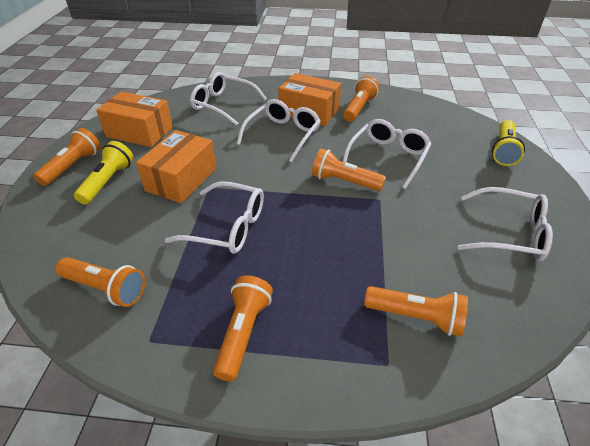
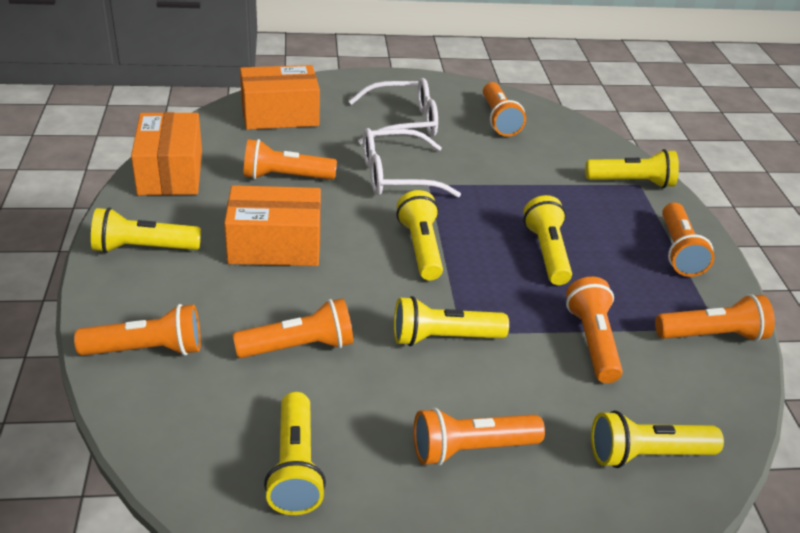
orange flashlight: 6 -> 8
white glasses: 5 -> 2
yellow flashlight: 2 -> 7

